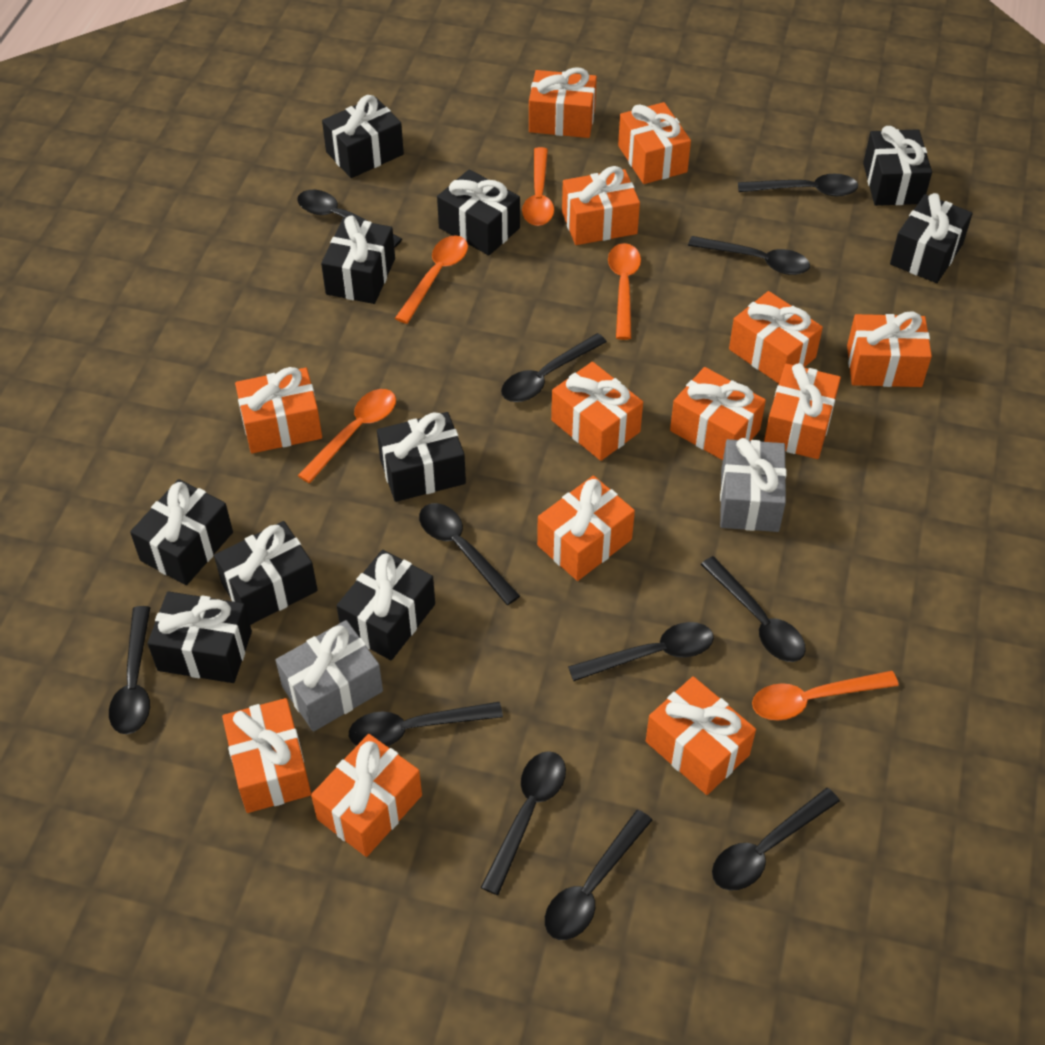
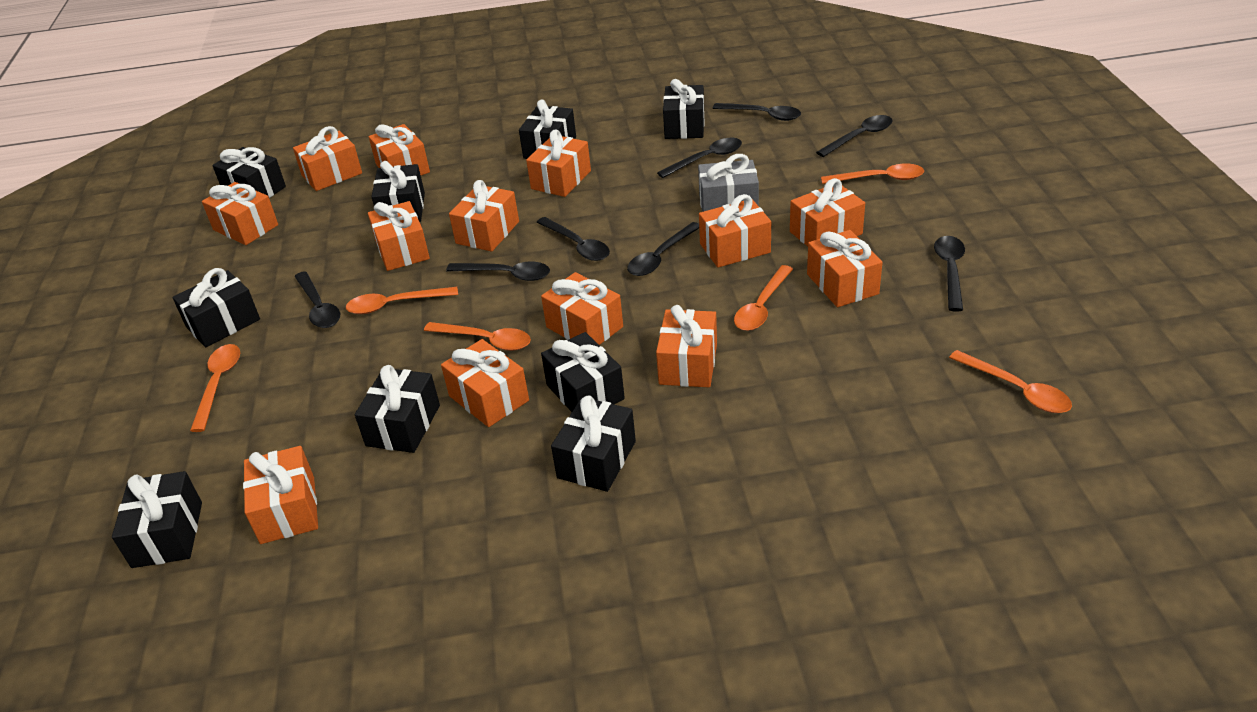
black gift: 10 -> 9
black spoon: 12 -> 8
grey gift: 2 -> 1
orange spoon: 5 -> 6

